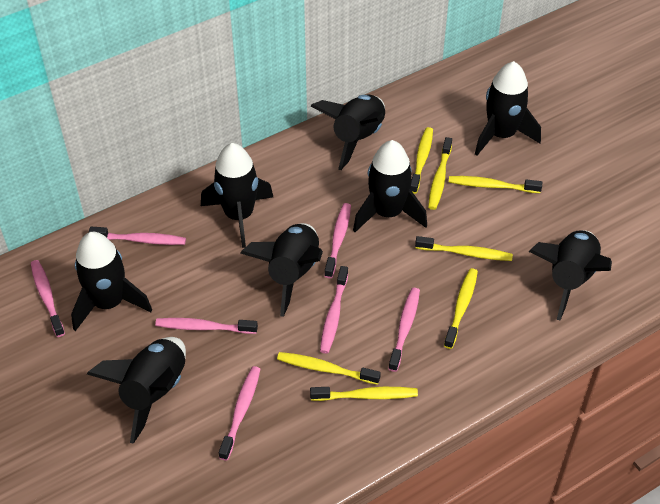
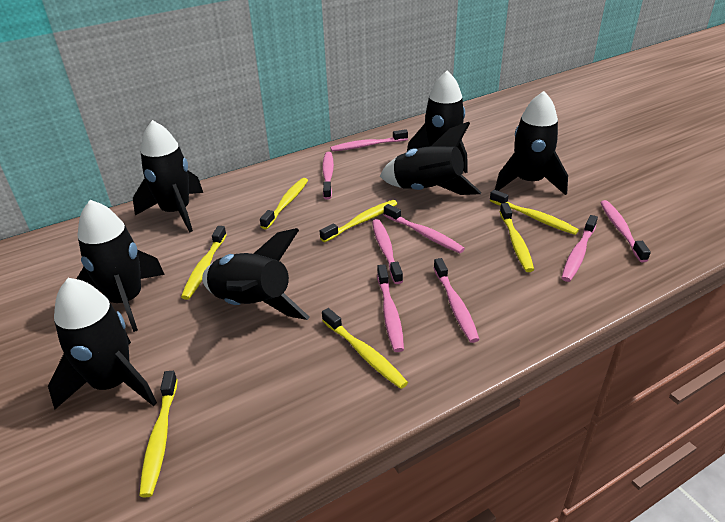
black rocket: 8 -> 7
pink toothbrush: 7 -> 8

